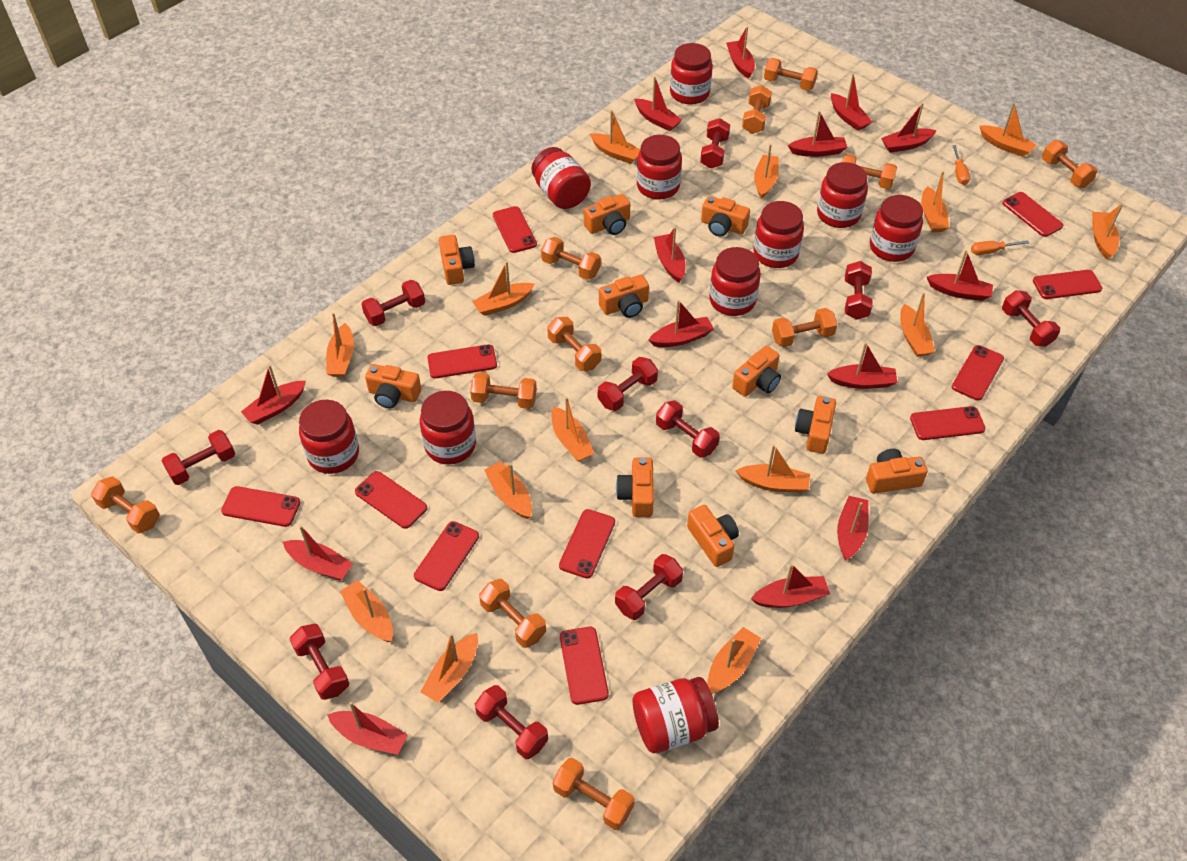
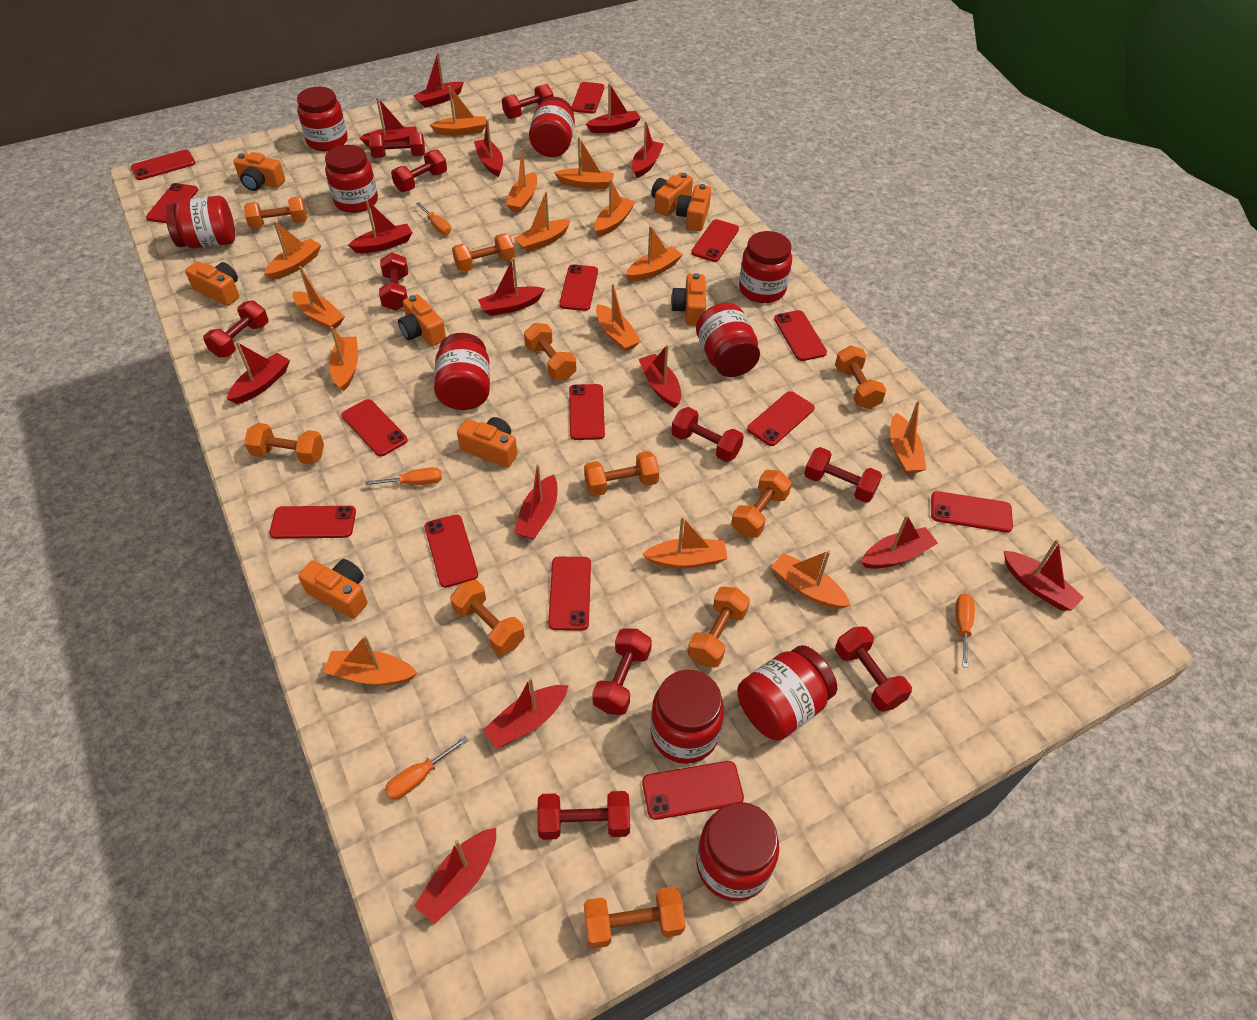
orange camera: 10 -> 8
orange dumbbell: 11 -> 10
orange screwdriver: 2 -> 4
red phone: 11 -> 14

